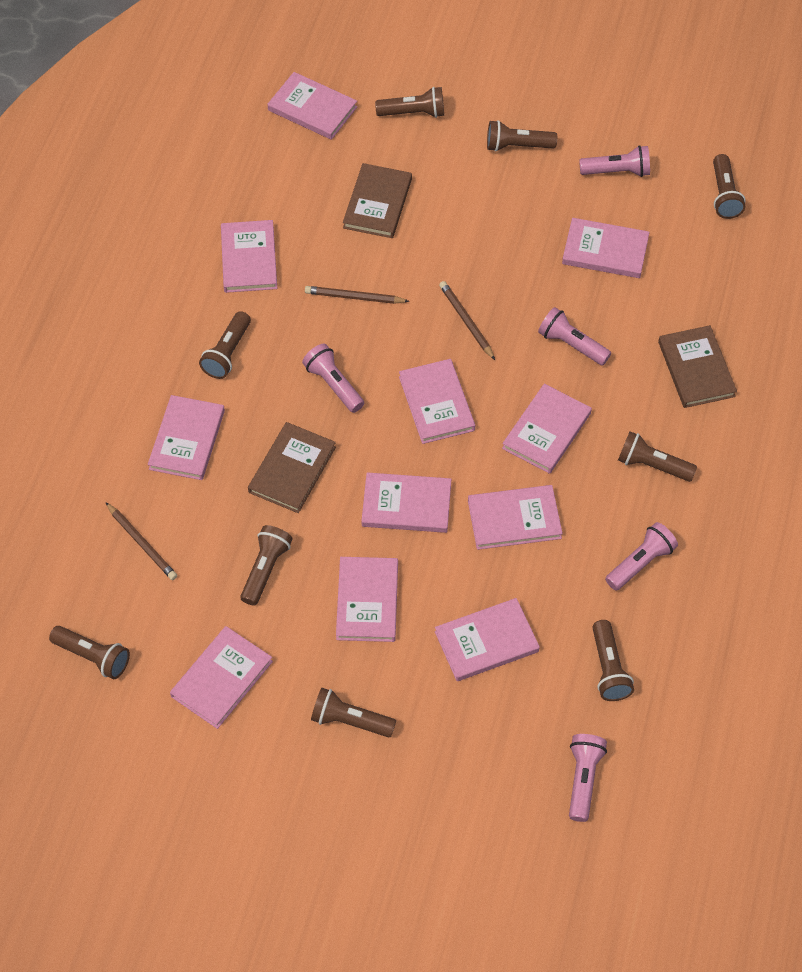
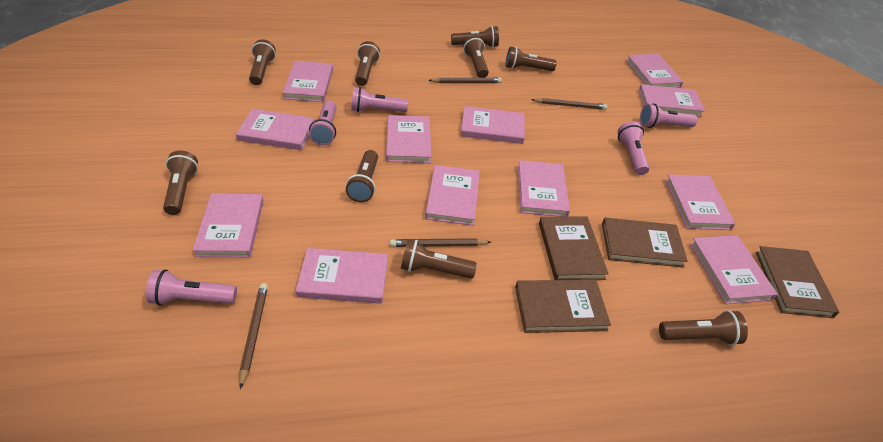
brown book: 3 -> 4
brown pencil: 3 -> 4
pink book: 11 -> 12

